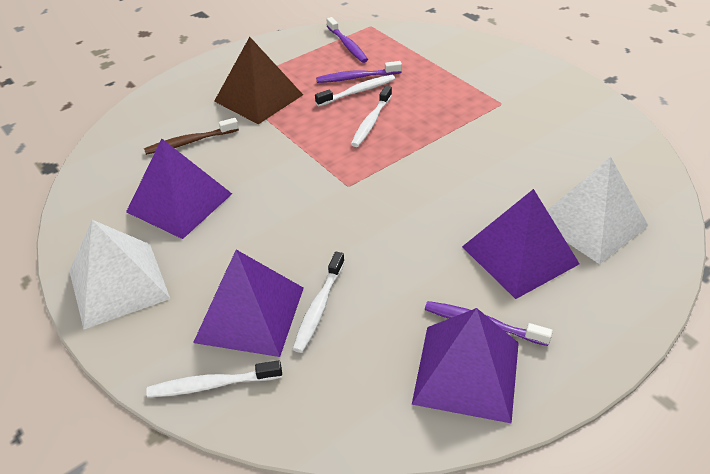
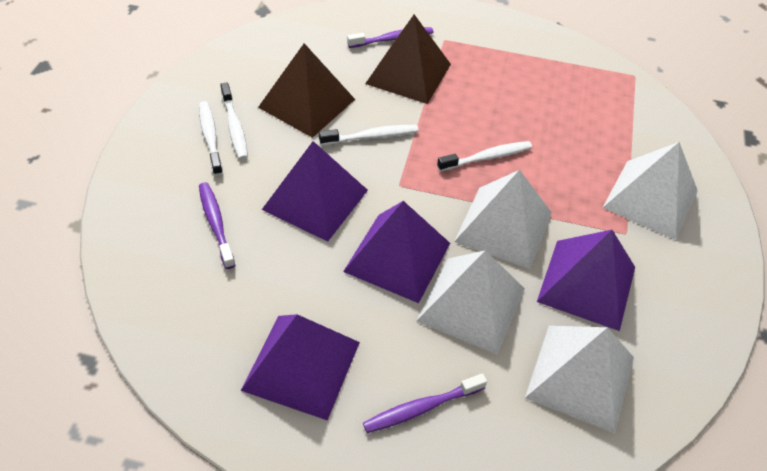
brown pyramid: 1 -> 2
brown toothbrush: 1 -> 0
white pyramid: 2 -> 4

